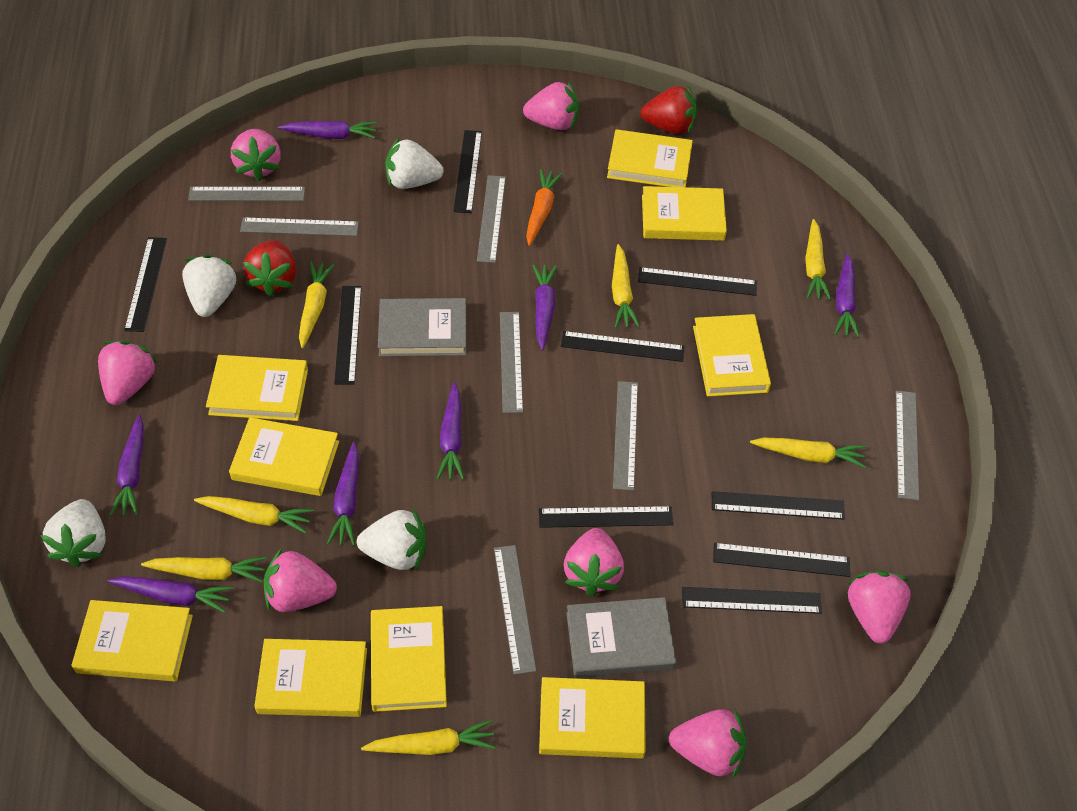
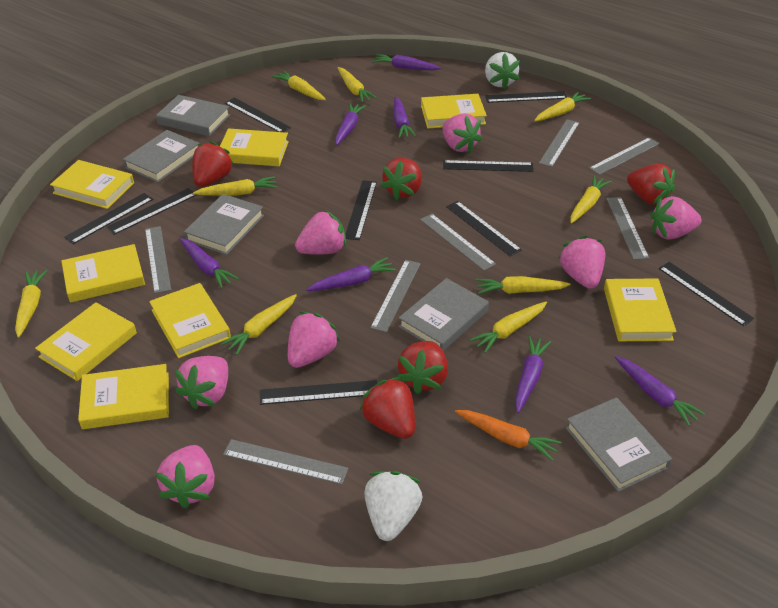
grey book: 2 -> 5
red strawberry: 2 -> 5
white strawberry: 4 -> 2
yellow book: 9 -> 8
yellow carrot: 7 -> 9

